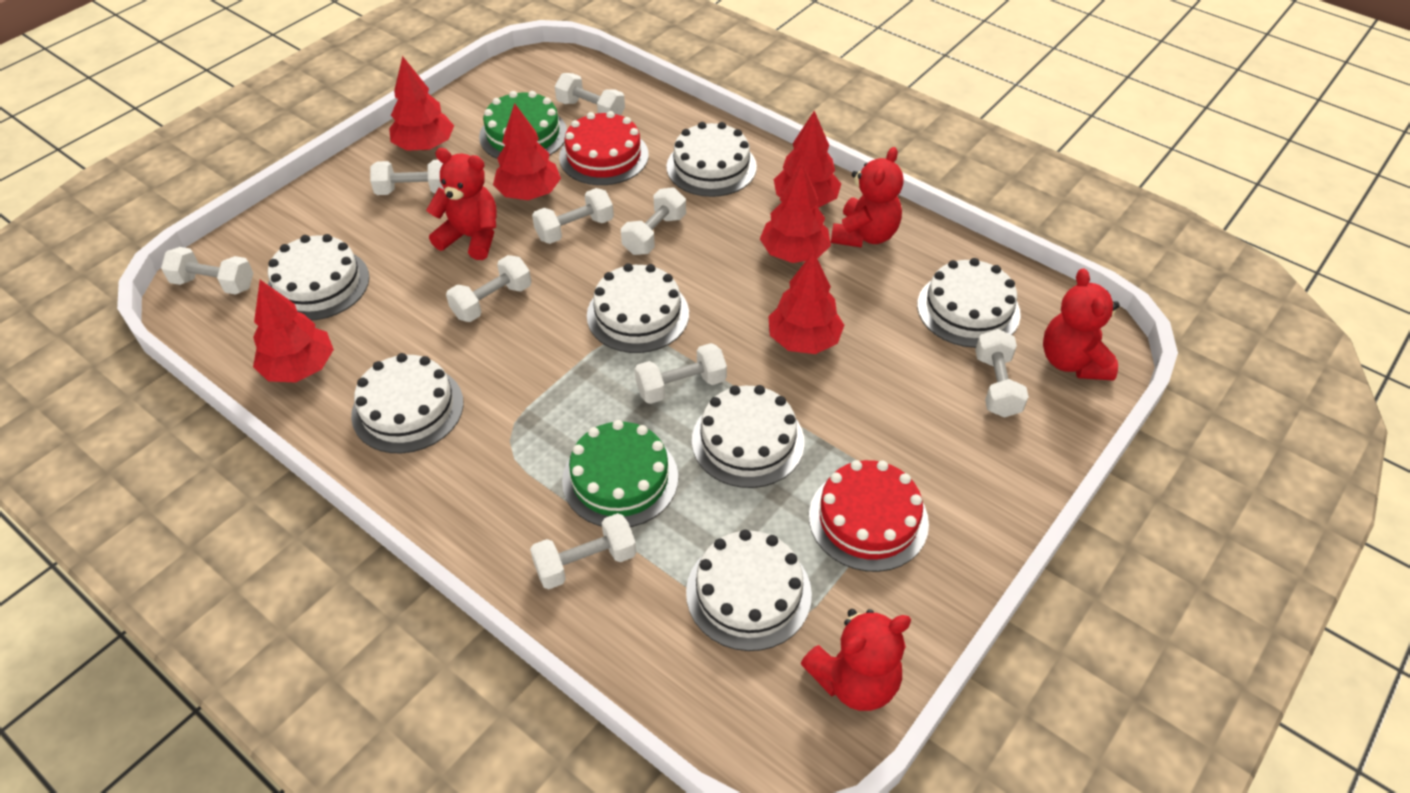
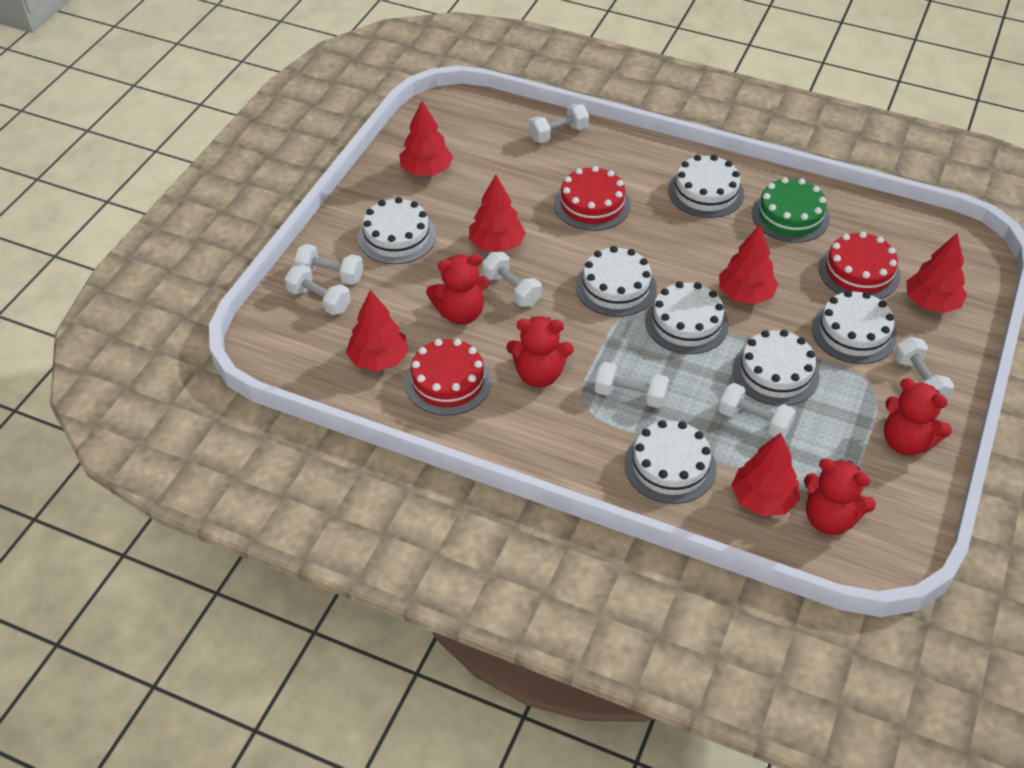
green cake: 2 -> 1
red cake: 2 -> 3
white dumbbell: 9 -> 7

